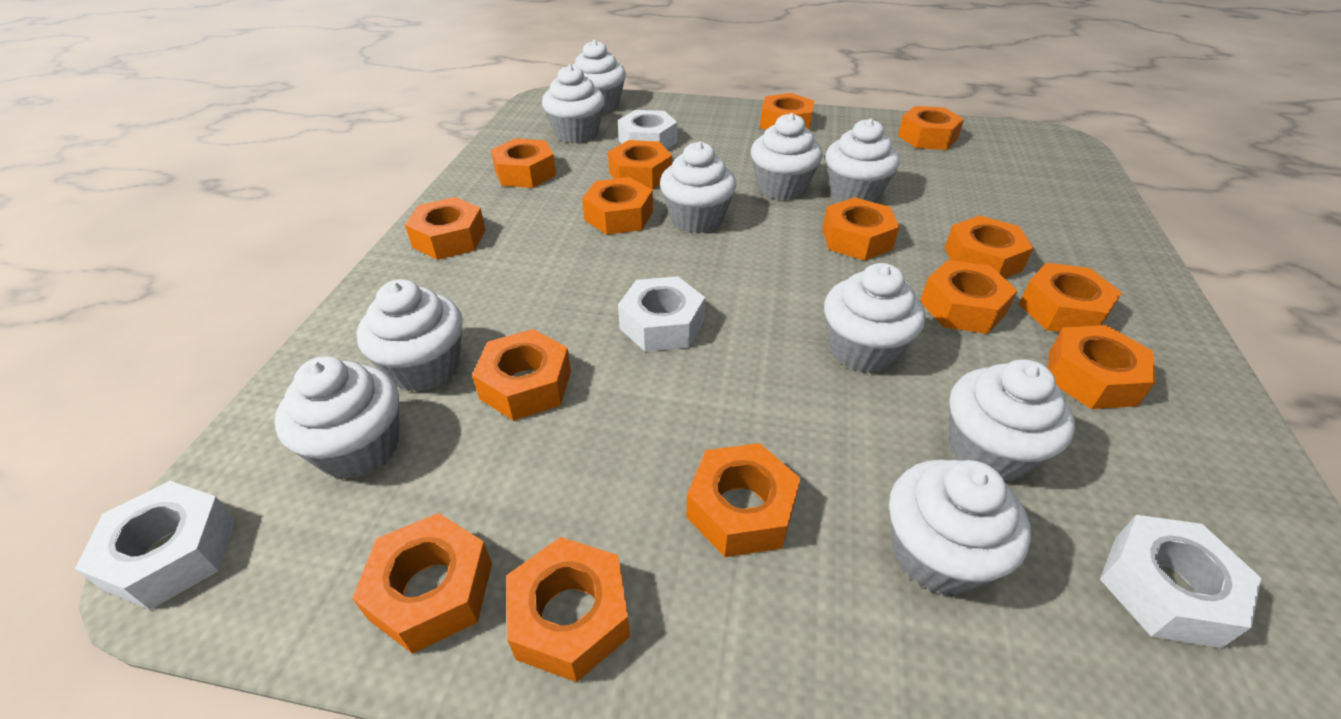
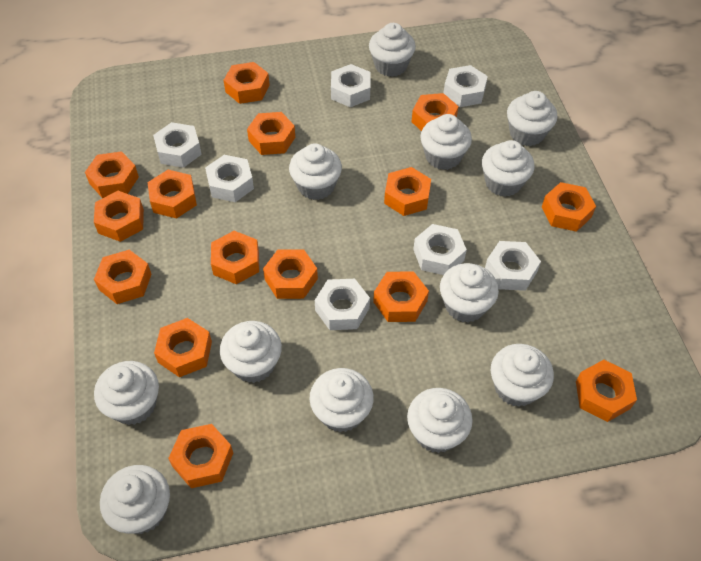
white cupcake: 10 -> 12
white nut: 4 -> 7

